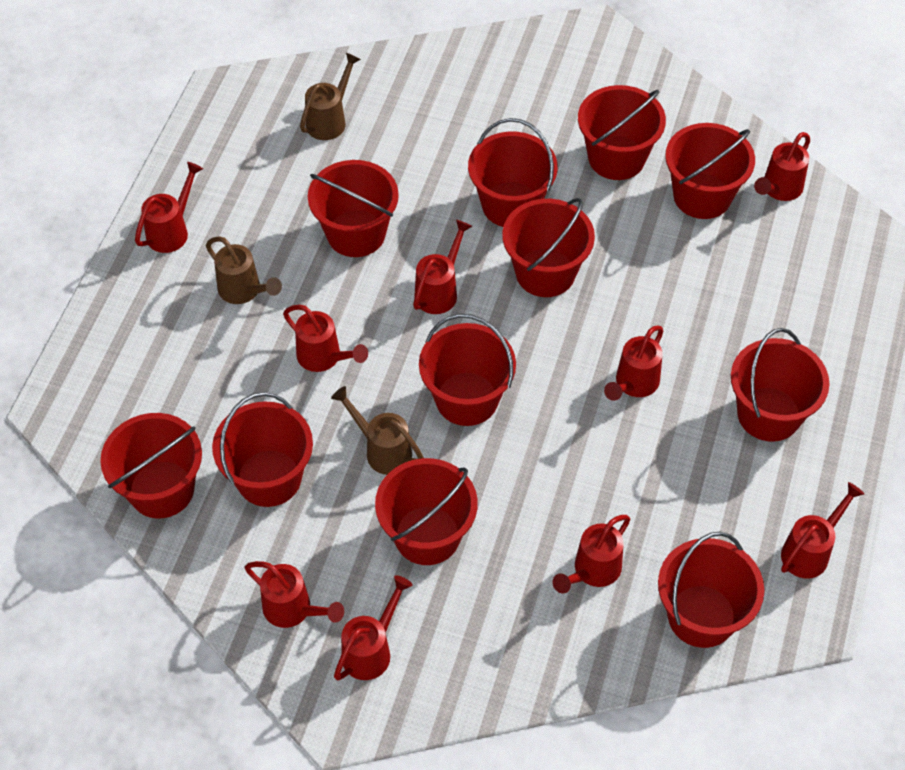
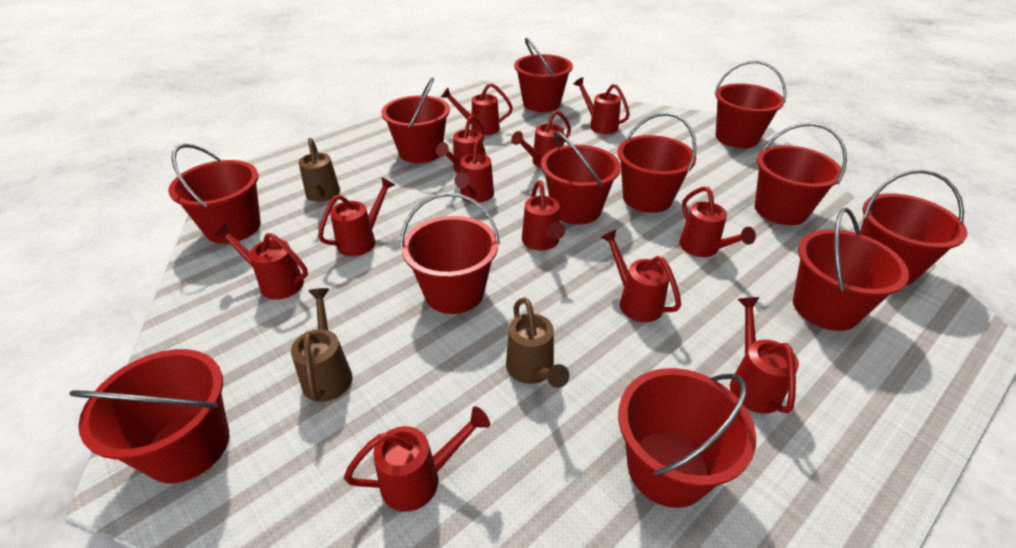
red bucket: 11 -> 12
red watering can: 9 -> 12

